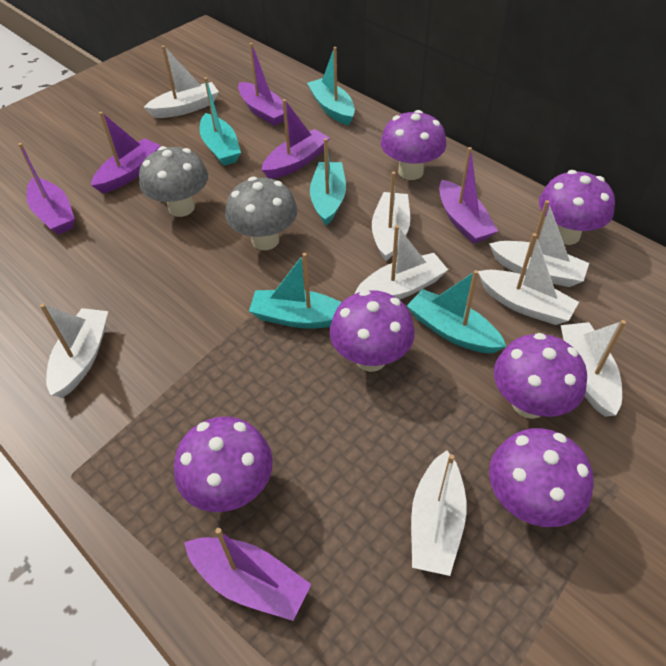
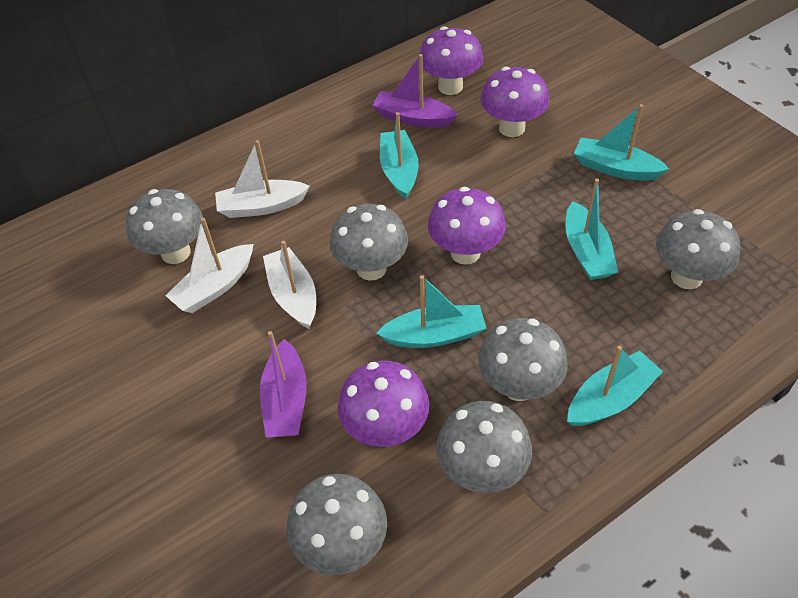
grey mushroom: 2 -> 6
purple boat: 6 -> 2
purple mushroom: 6 -> 4
white boat: 8 -> 3

